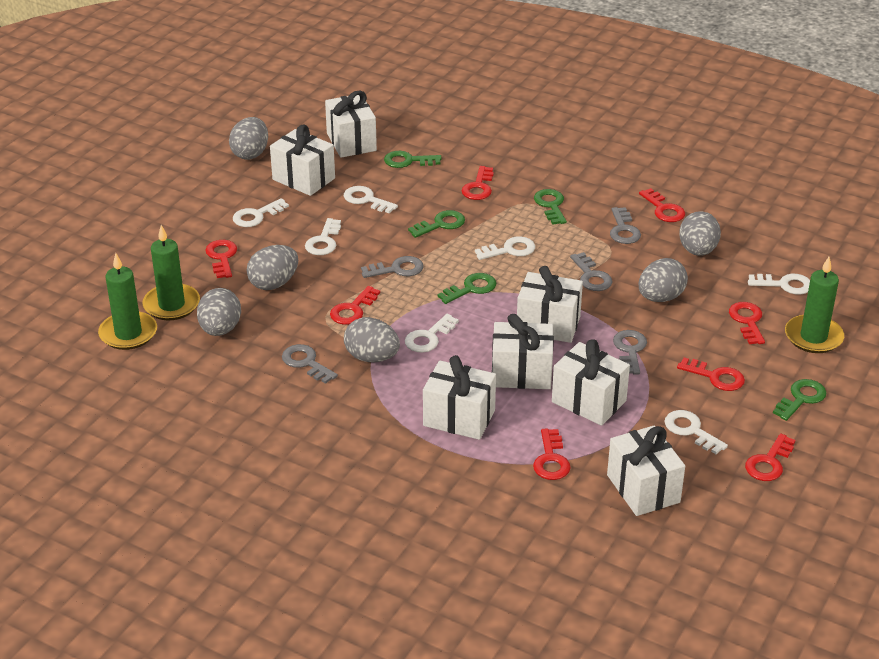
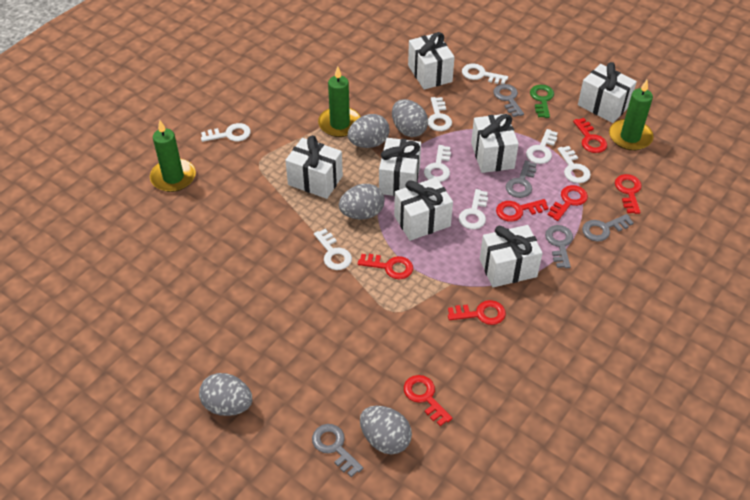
green key: 5 -> 1
grey egg: 6 -> 5
red key: 8 -> 7
white key: 7 -> 8

